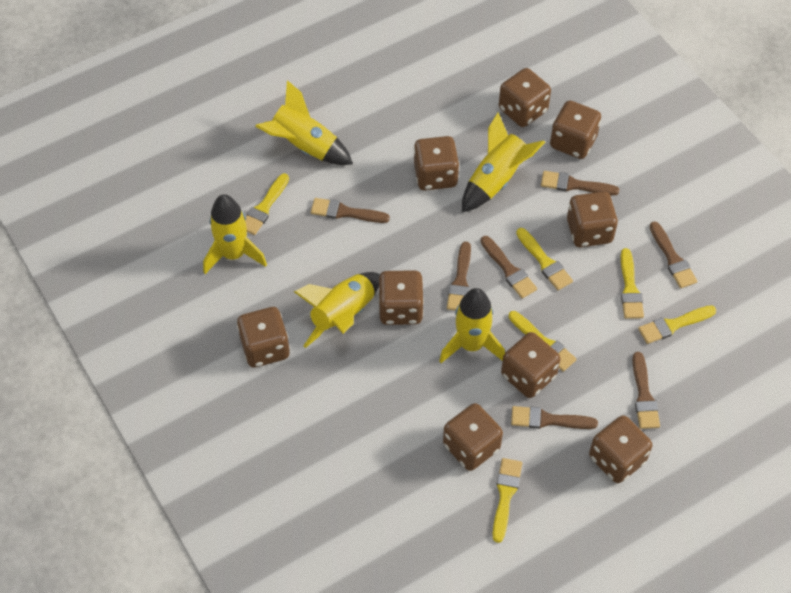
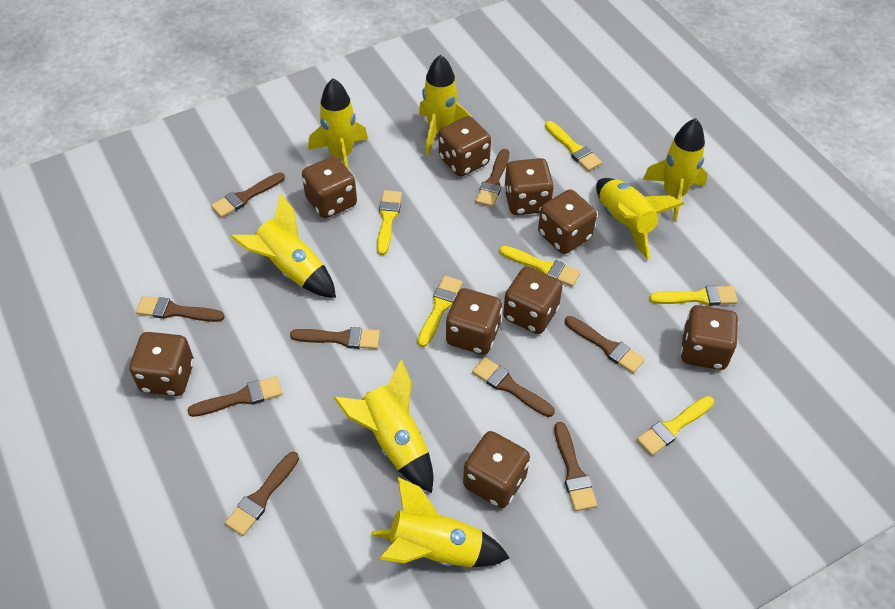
brown brush: 7 -> 9
yellow rocket: 5 -> 7

